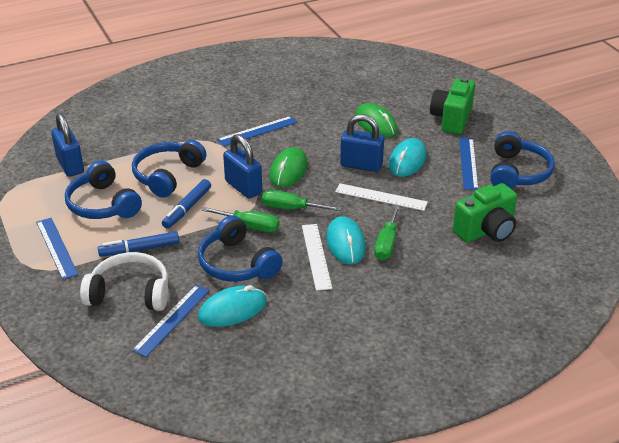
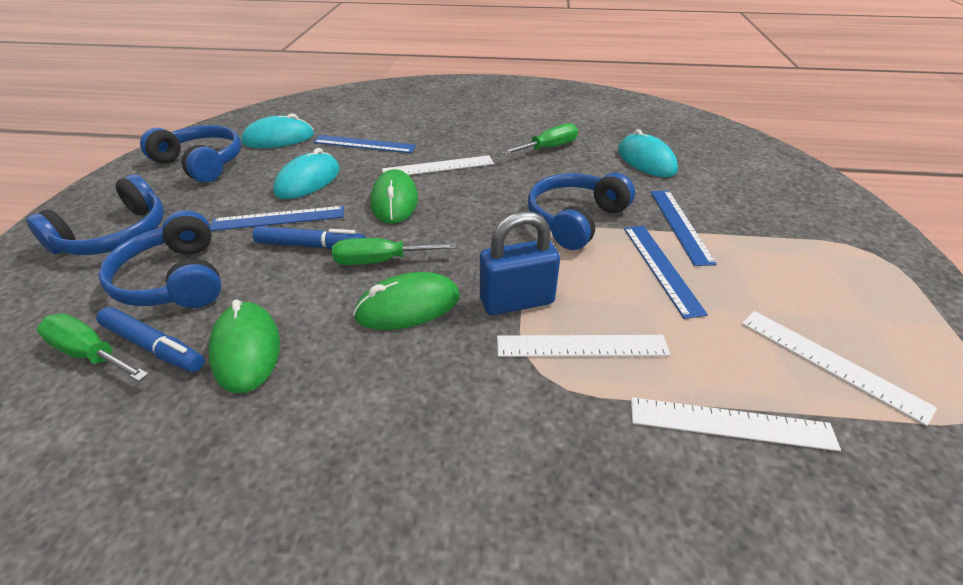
blue padlock: 3 -> 1
green camera: 2 -> 0
green mouse: 2 -> 3
white headphones: 1 -> 0
white ruler: 2 -> 4

